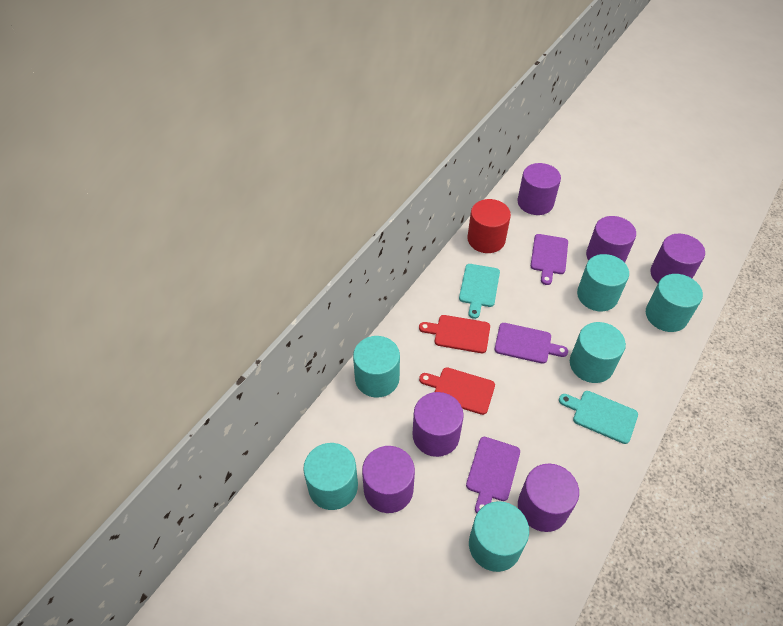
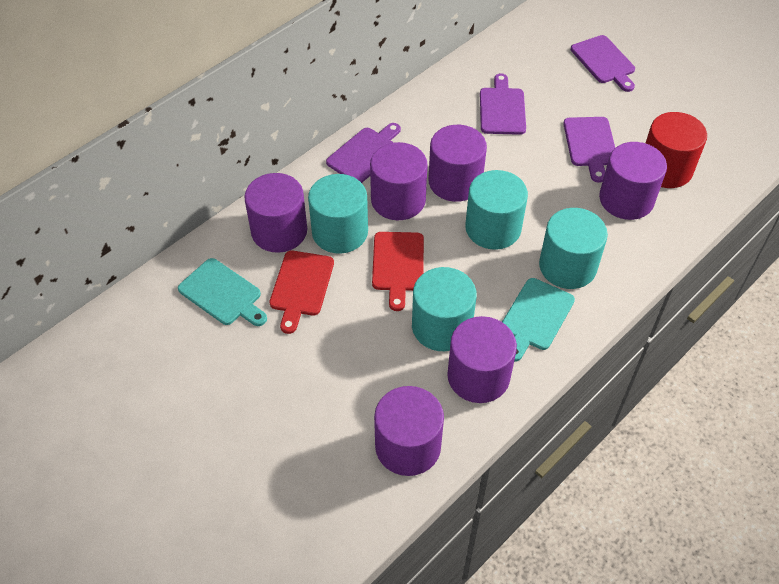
purple cutting board: 3 -> 4
turquoise cylinder: 6 -> 4

